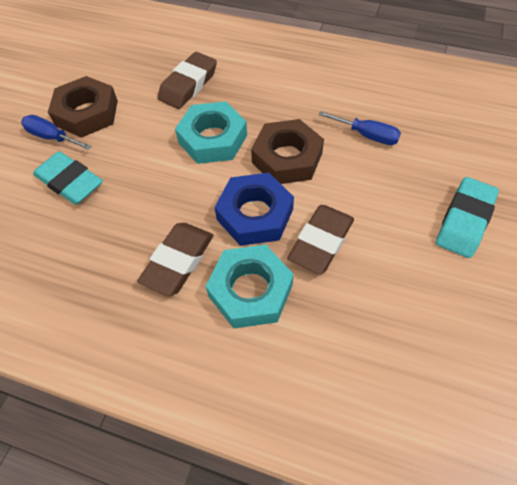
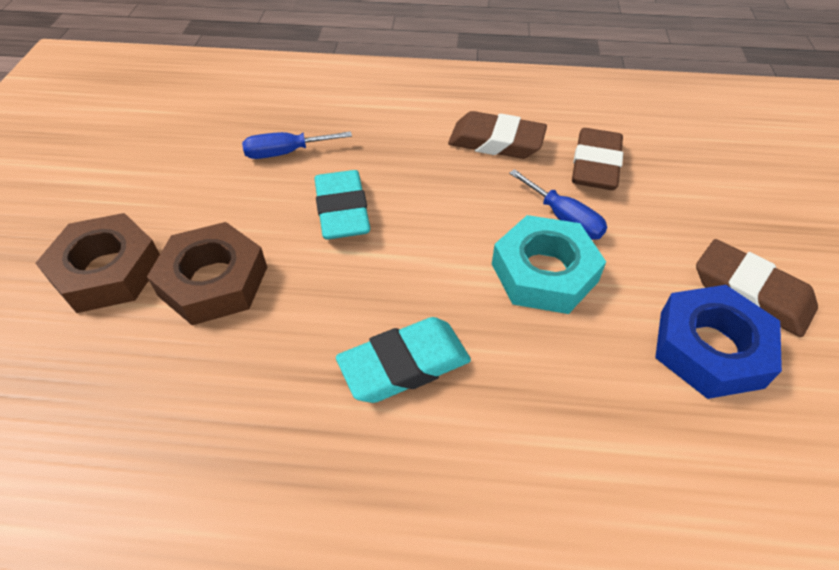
turquoise nut: 2 -> 1

